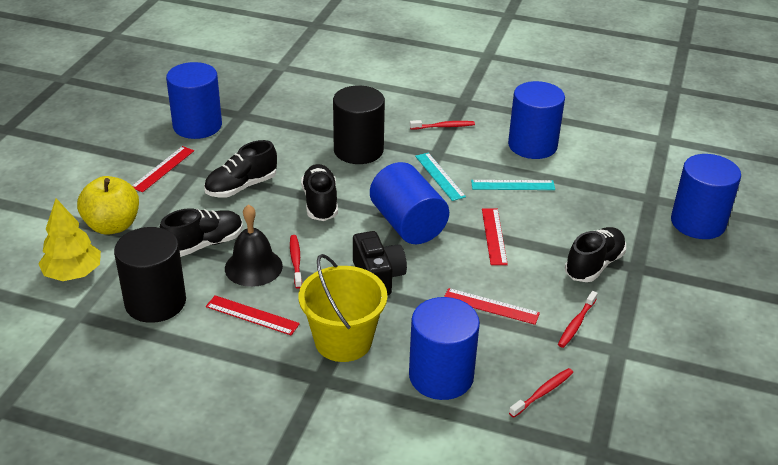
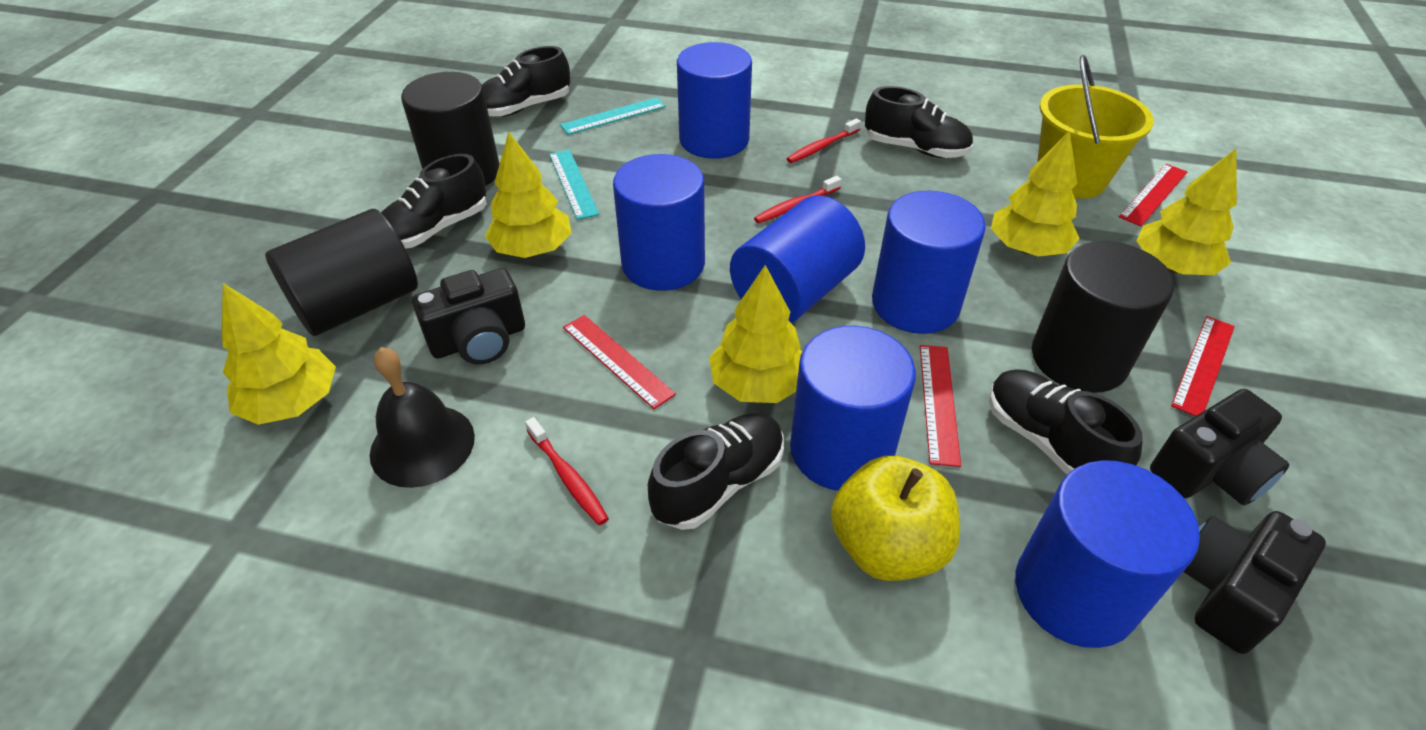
black camera: 1 -> 3
black cylinder: 2 -> 3
black shoe: 4 -> 5
blue cylinder: 5 -> 6
red toothbrush: 4 -> 3
yellow tree: 1 -> 5

